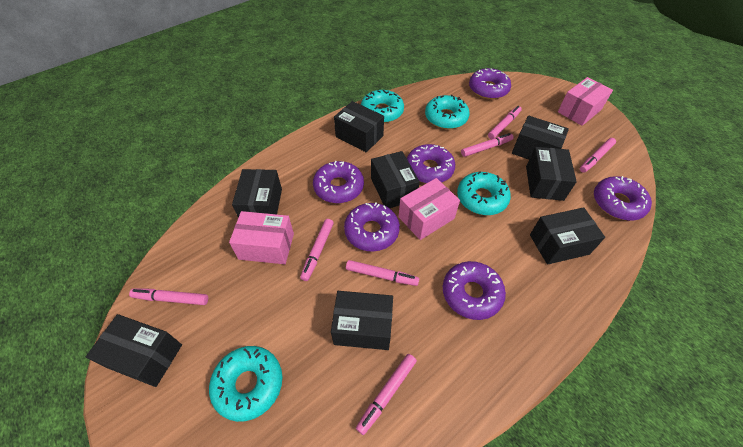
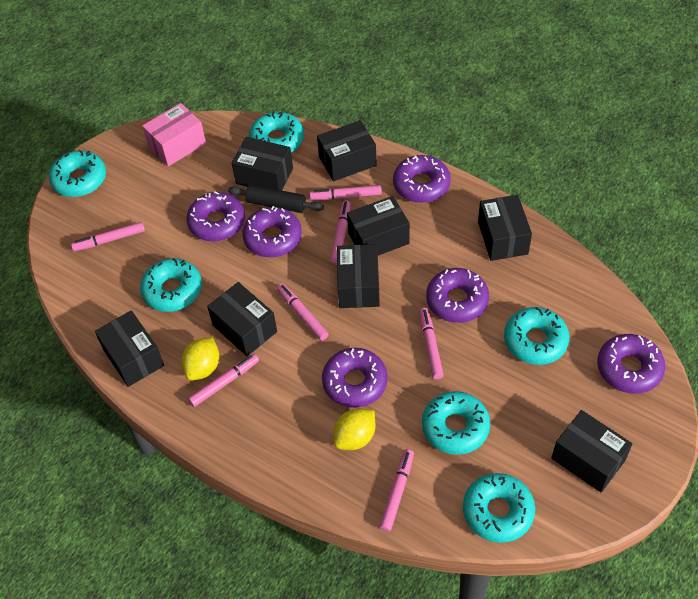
black rolling pin: 0 -> 1
pink box: 3 -> 1
turquoise donut: 4 -> 6
yellow lemon: 0 -> 2

